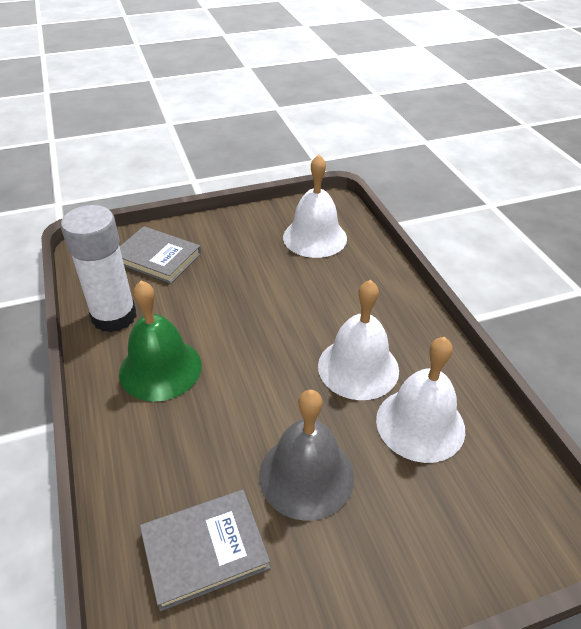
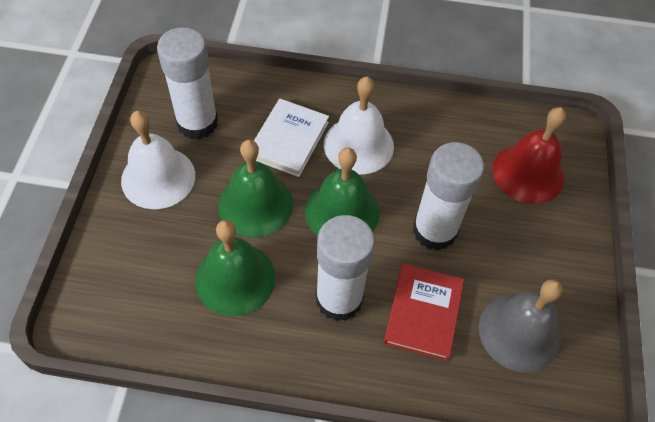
green bell: 1 -> 3
grey book: 2 -> 0
red bell: 0 -> 1
red book: 0 -> 1
white bell: 3 -> 2
white book: 0 -> 1
white glue stick: 1 -> 3

